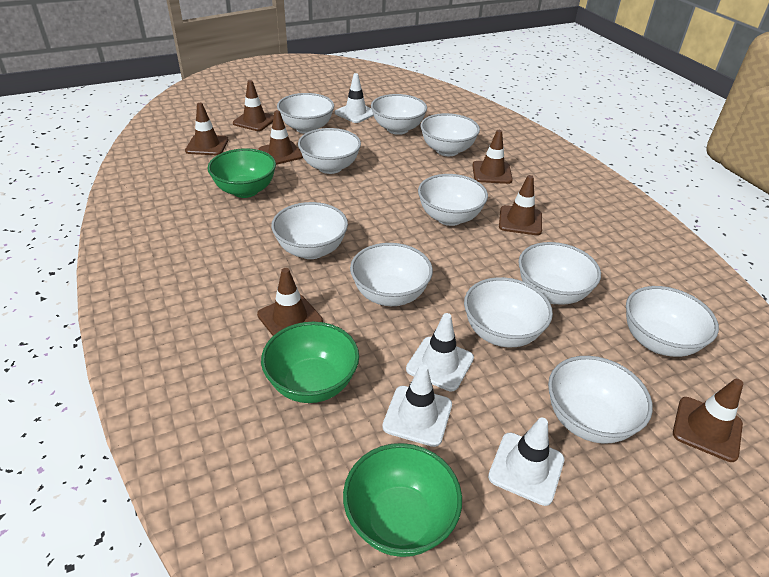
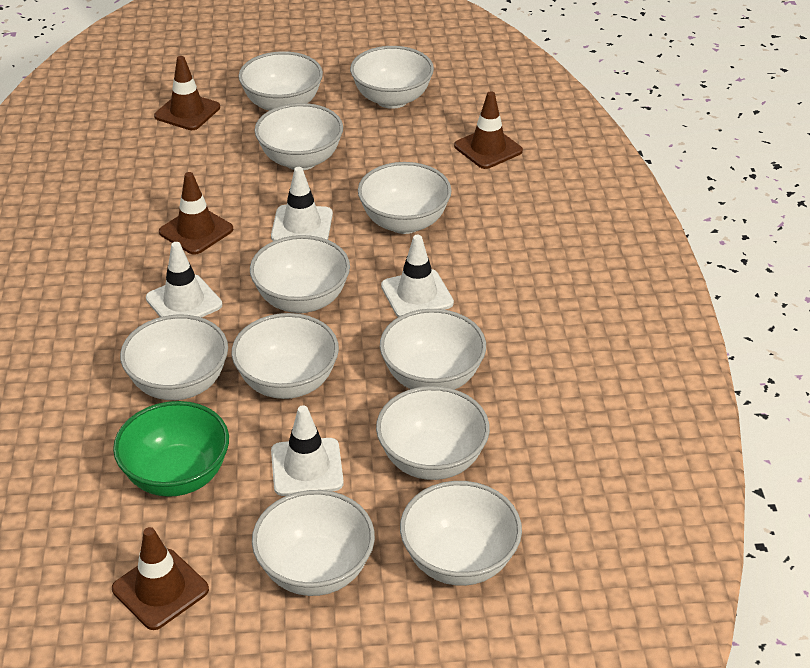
brown traffic cone: 7 -> 4
green bowl: 3 -> 1

